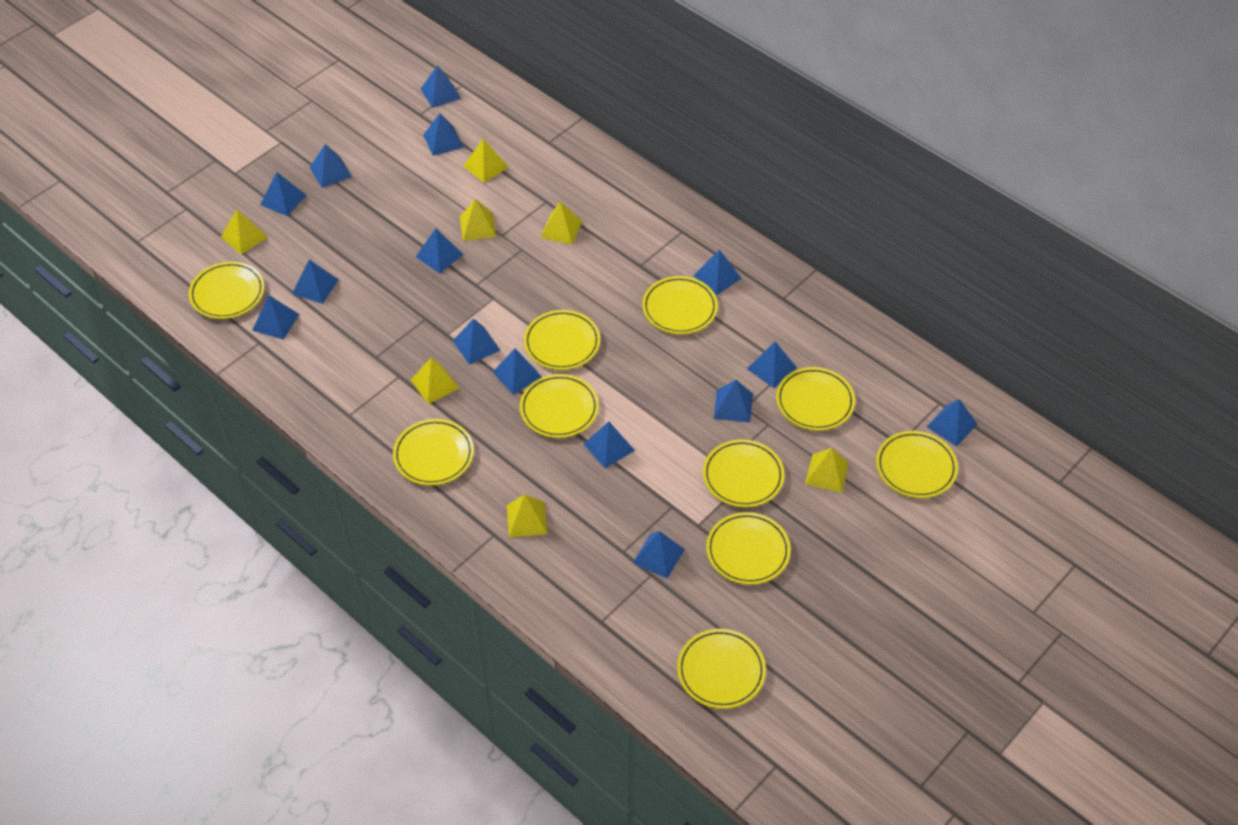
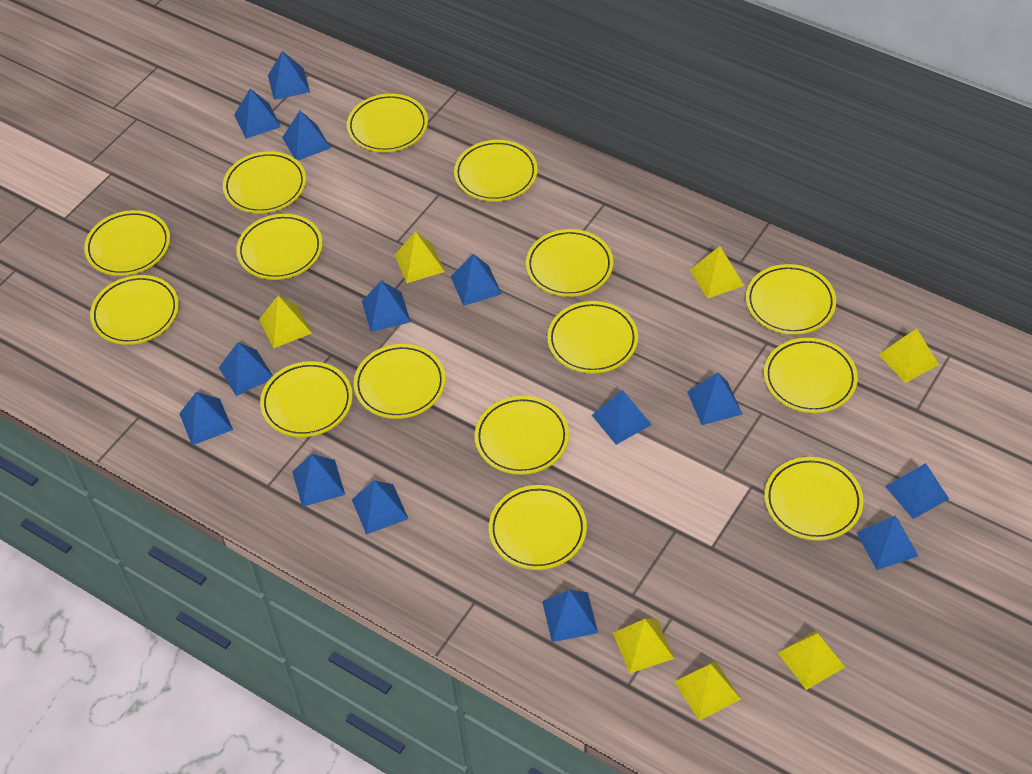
blue pyramid: 15 -> 14
yellow plate: 10 -> 15

